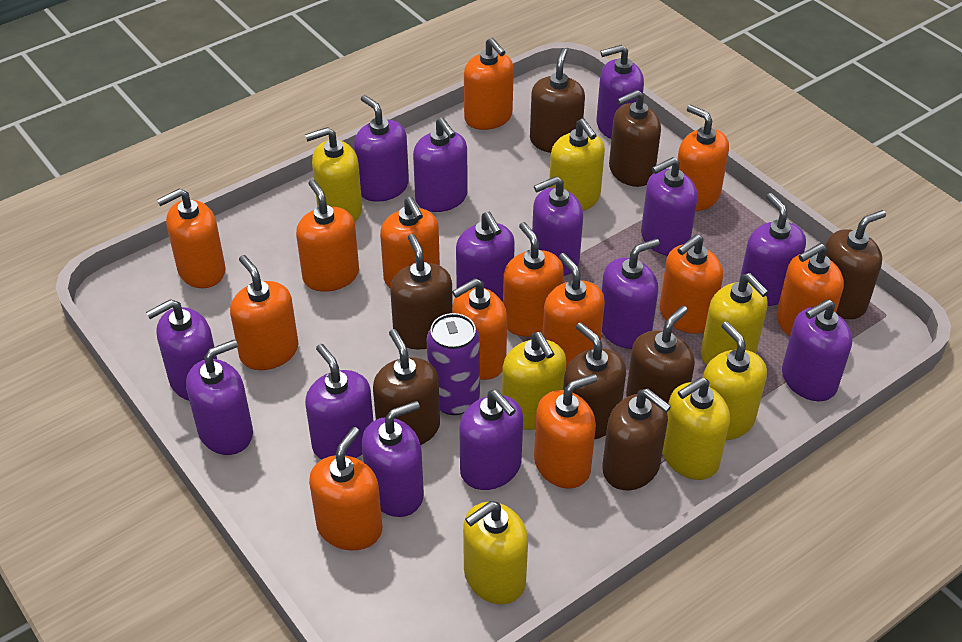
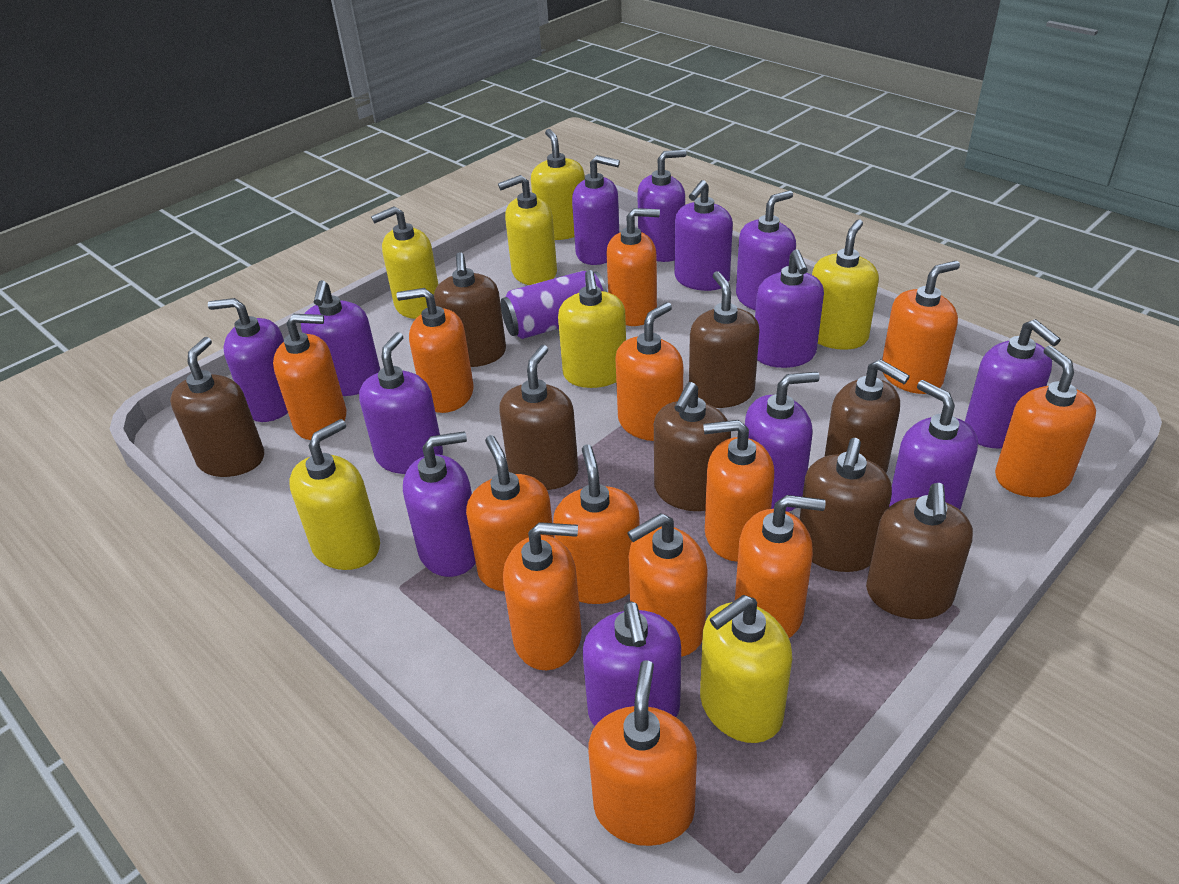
purple soap dispenser: 14 -> 13

